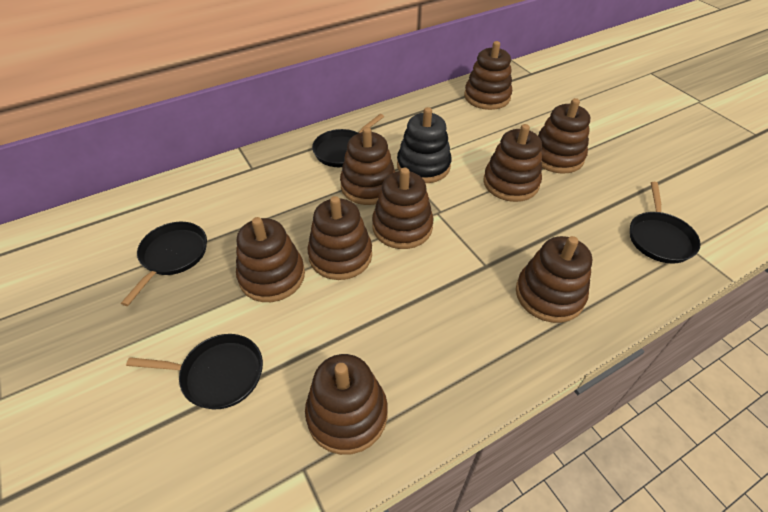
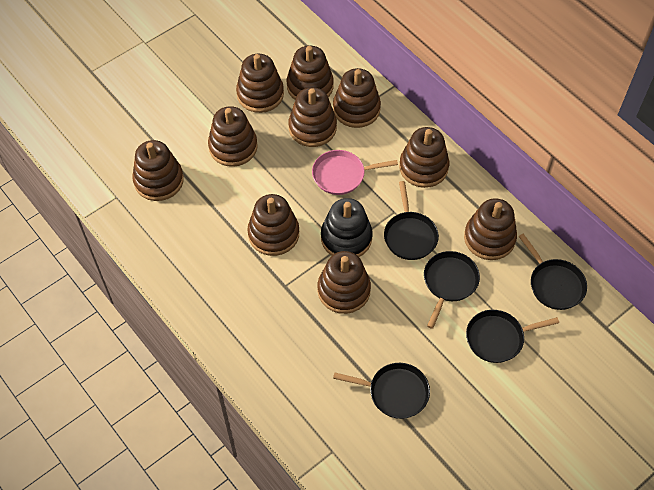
black pan: 4 -> 5
brown stacking toy: 9 -> 10
pink pan: 0 -> 1

